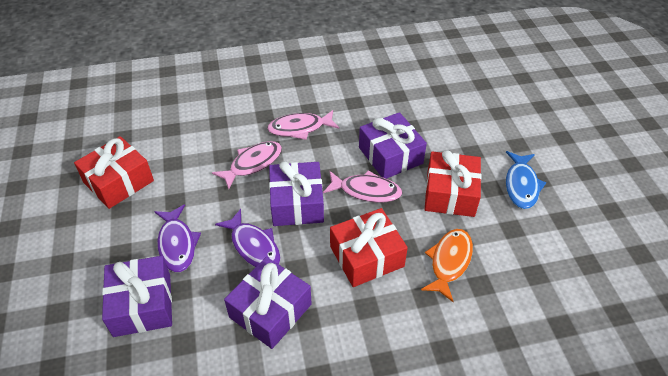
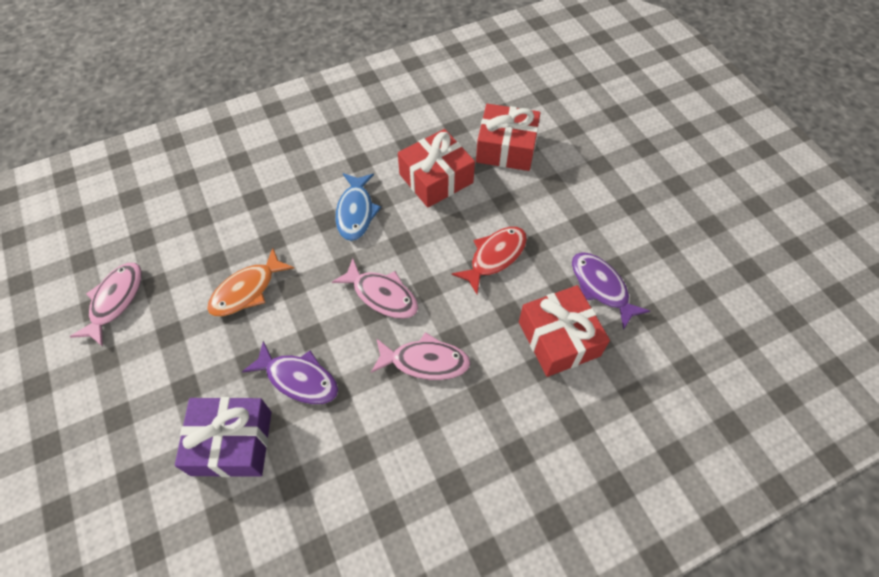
purple gift: 4 -> 1
red fish: 0 -> 1

